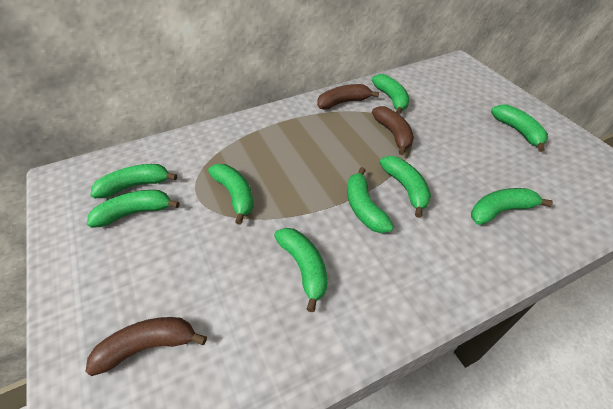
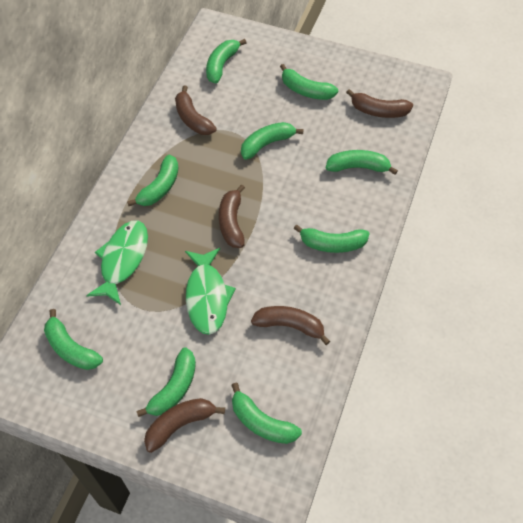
brown banana: 3 -> 5
green fish: 0 -> 2

